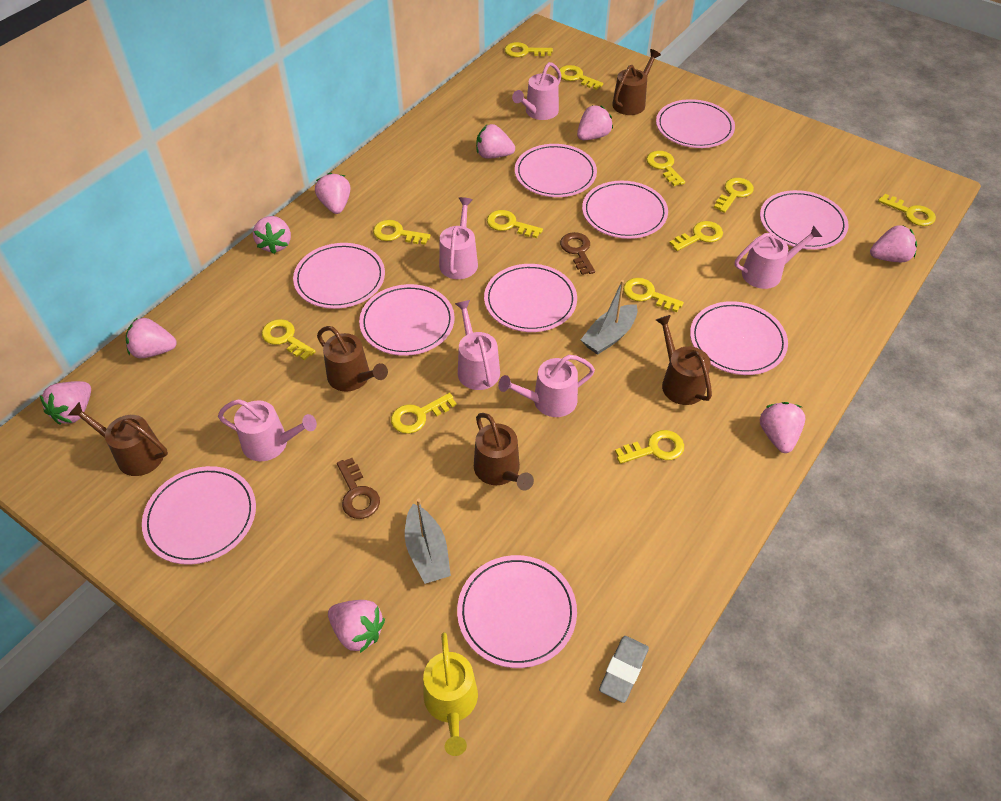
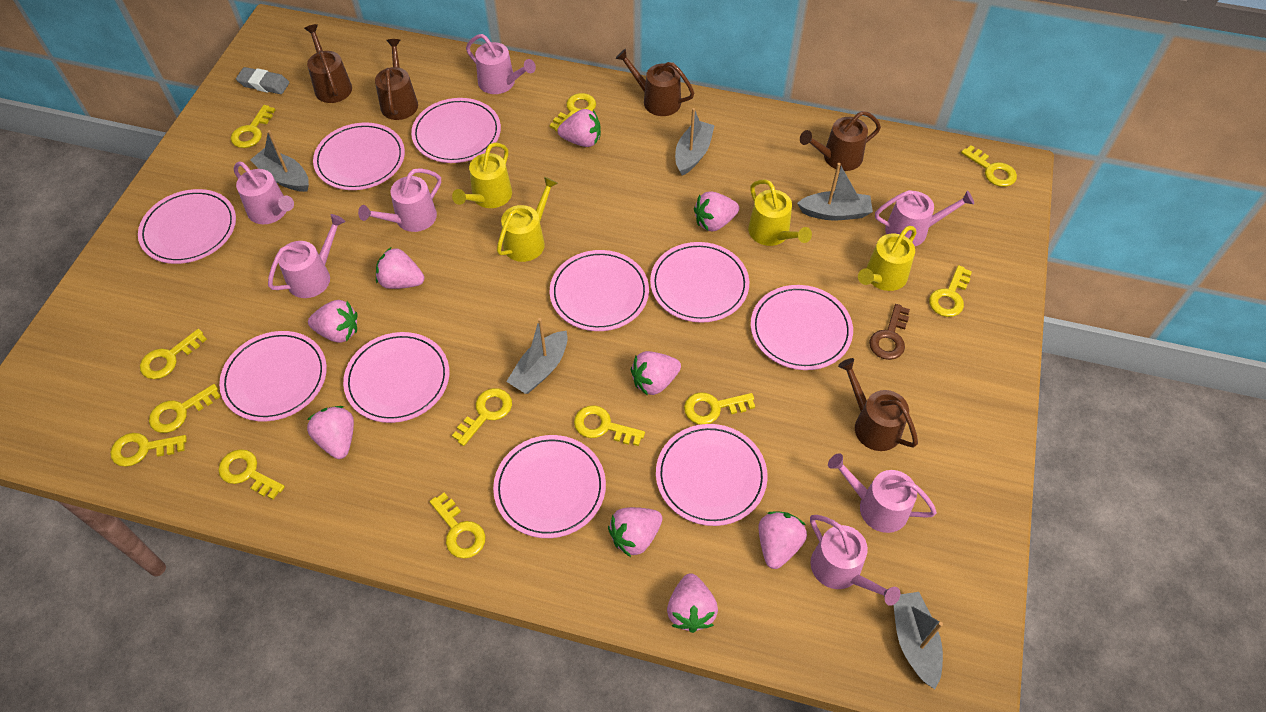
brown key: 2 -> 1
grey boat: 2 -> 5
pink watering can: 6 -> 7
yellow watering can: 1 -> 4

